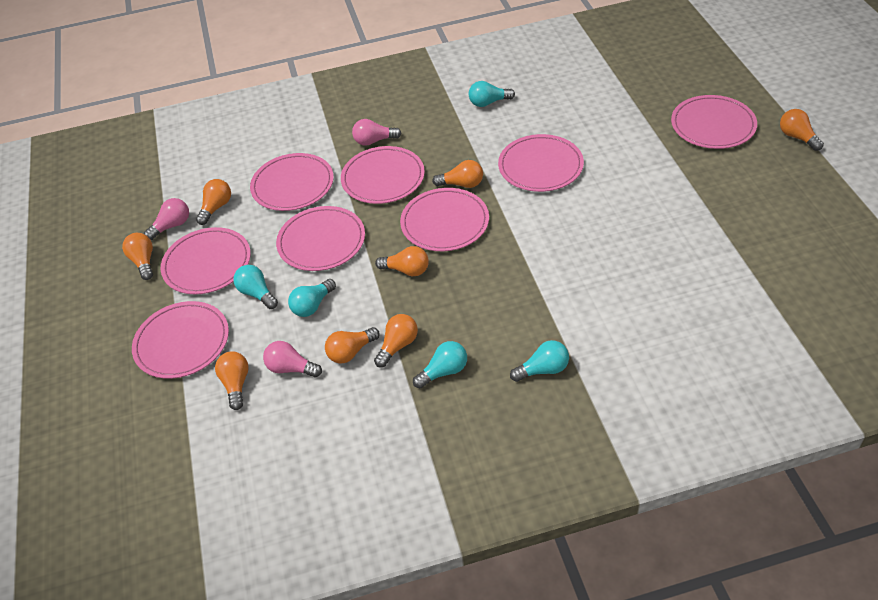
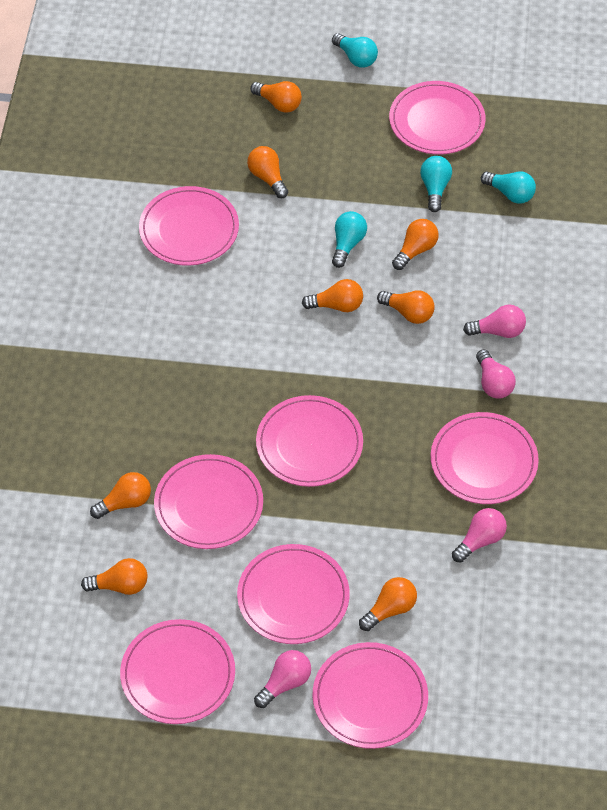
pink light bulb: 3 -> 4
turquoise light bulb: 5 -> 4

